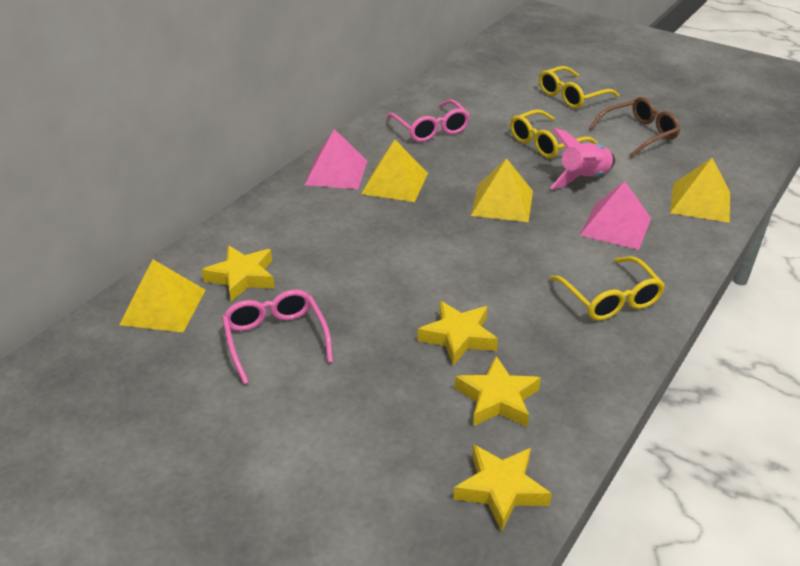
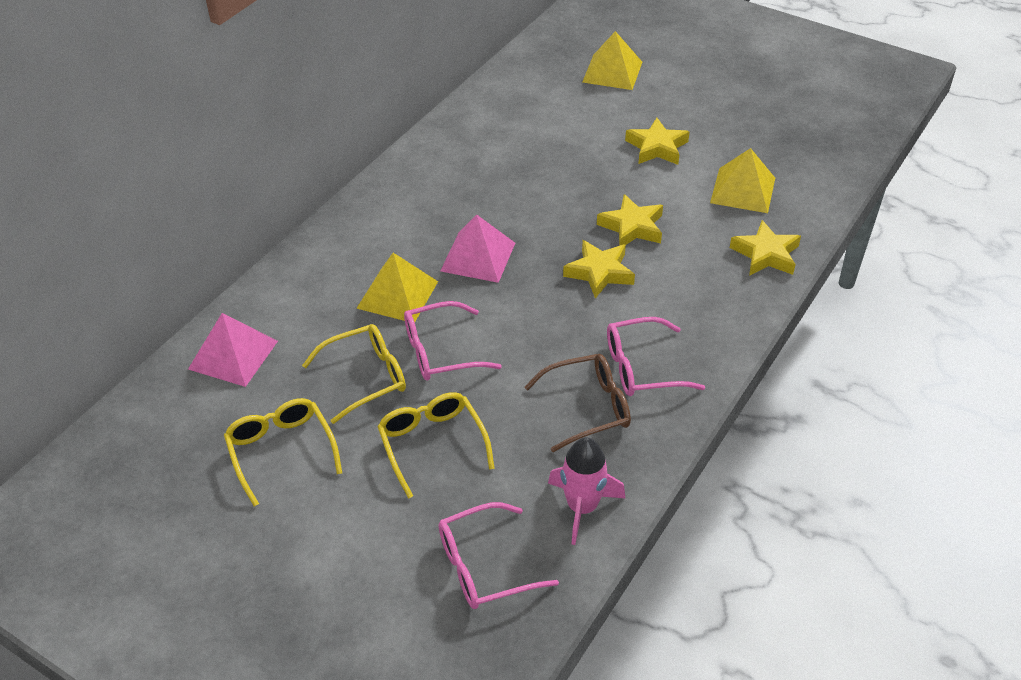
pink glasses: 2 -> 3
yellow pyramid: 4 -> 3

